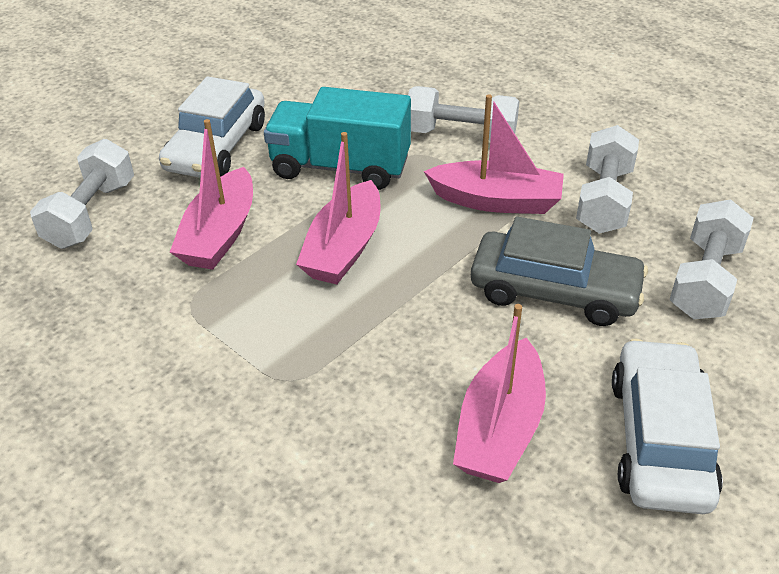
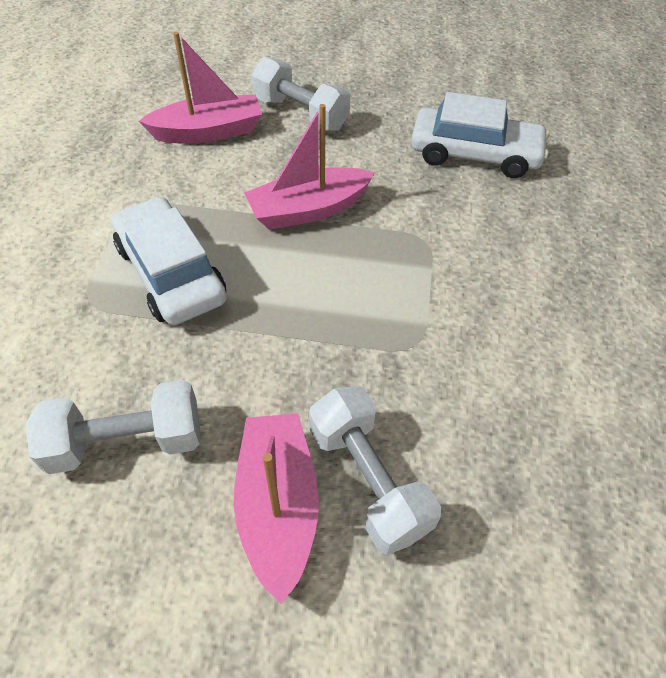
grey car: 1 -> 0
pink boat: 4 -> 3
turquoise truck: 1 -> 0
white dumbbell: 4 -> 3

